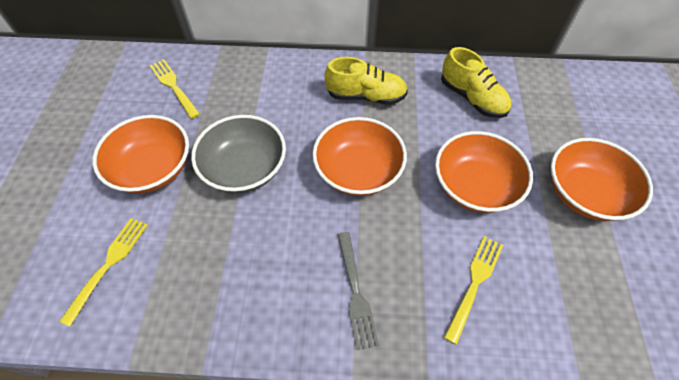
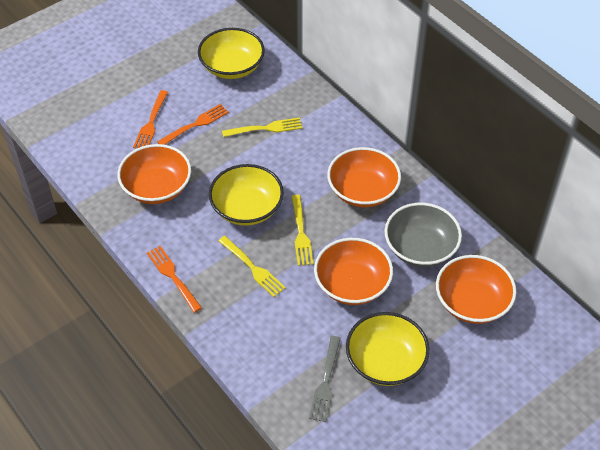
orange fork: 0 -> 3
yellow bowl: 0 -> 3
yellow shoe: 2 -> 0

